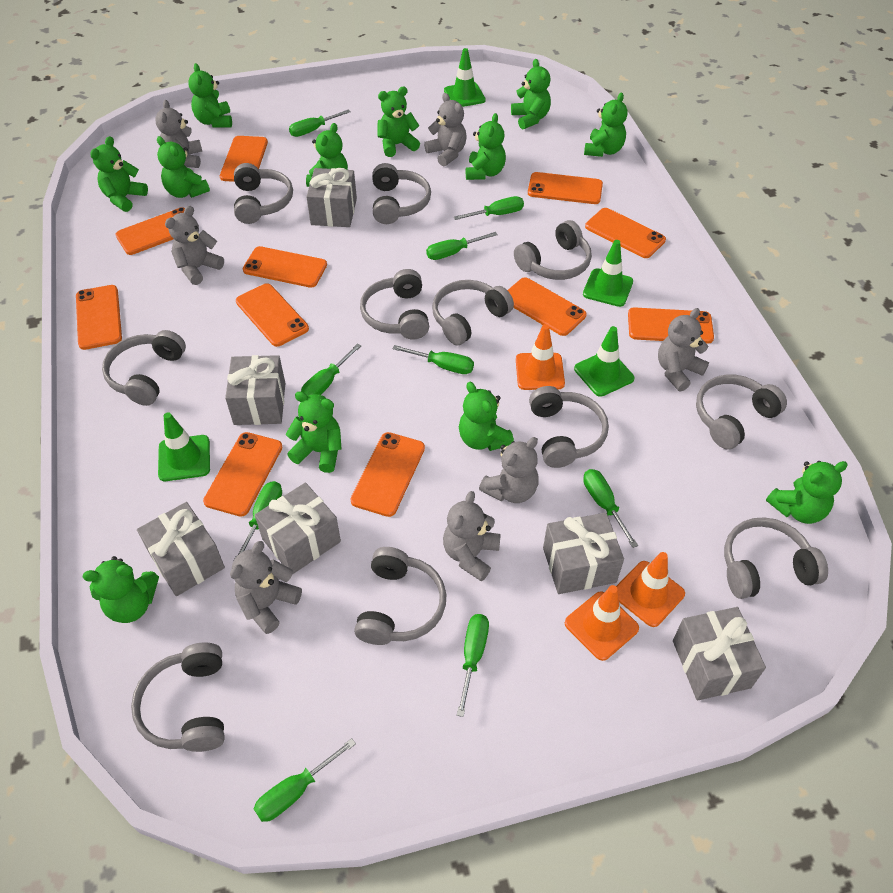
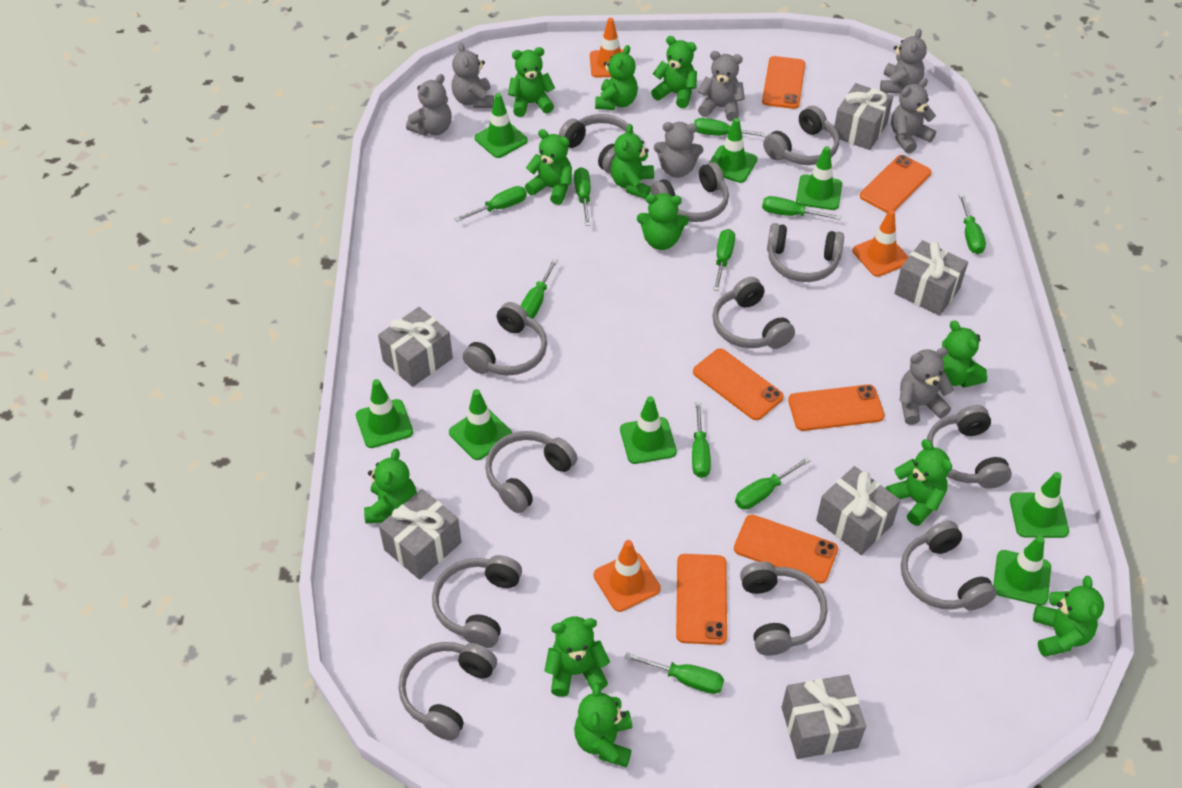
green screwdriver: 9 -> 10
green traffic cone: 4 -> 8
grey headphones: 11 -> 12
orange phone: 11 -> 6

